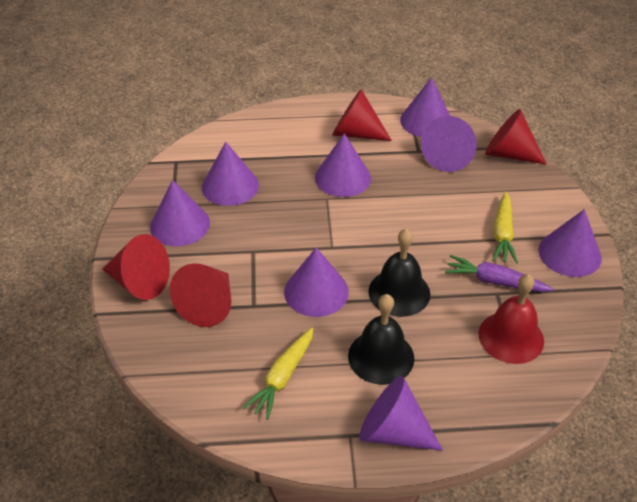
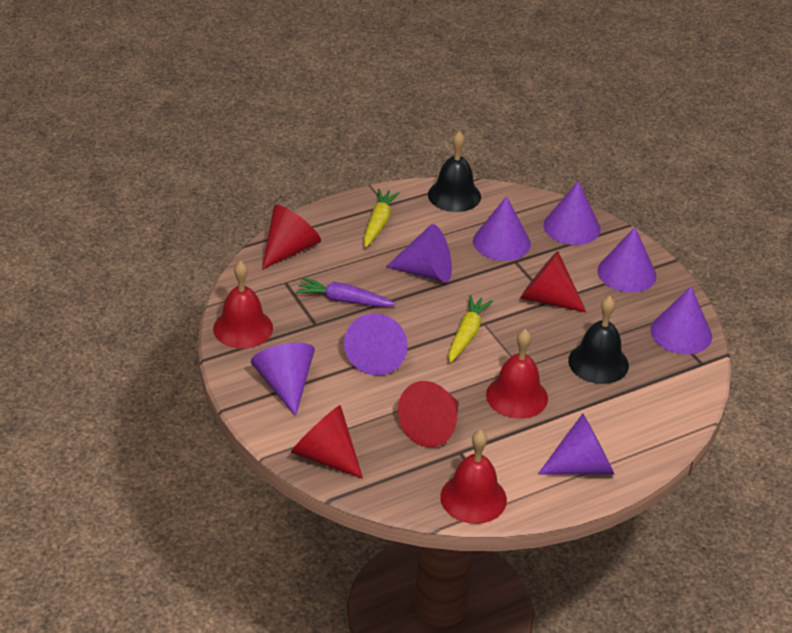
red bell: 1 -> 3

